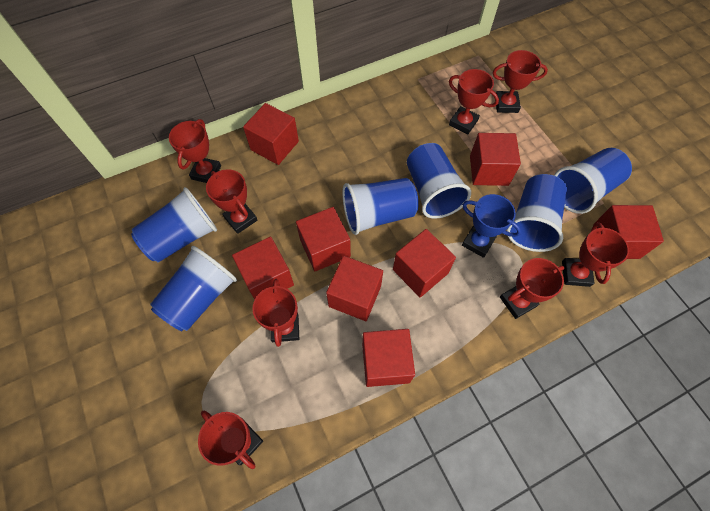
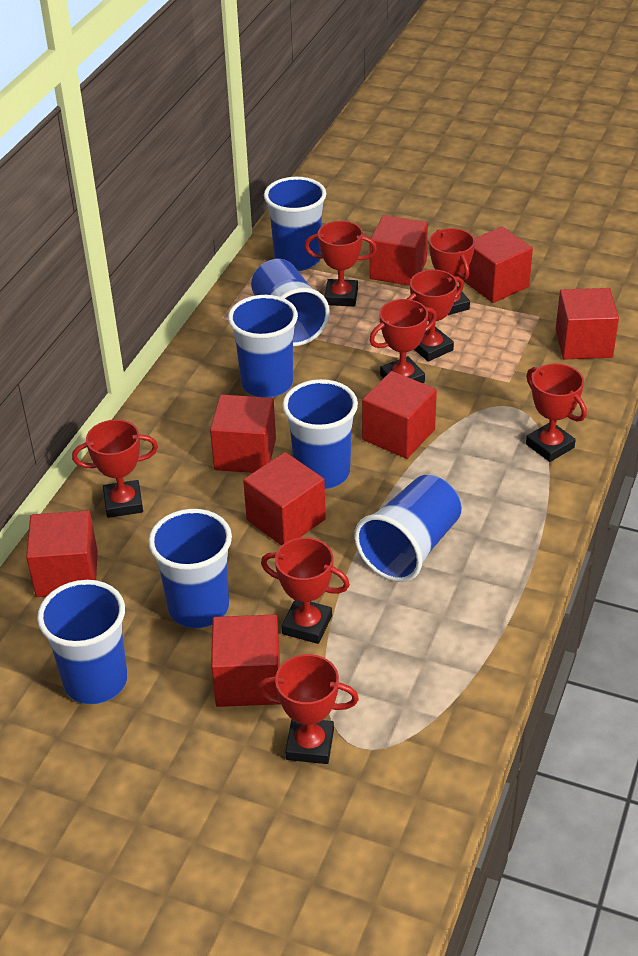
blue cup: 6 -> 7
blue trophy: 1 -> 0

